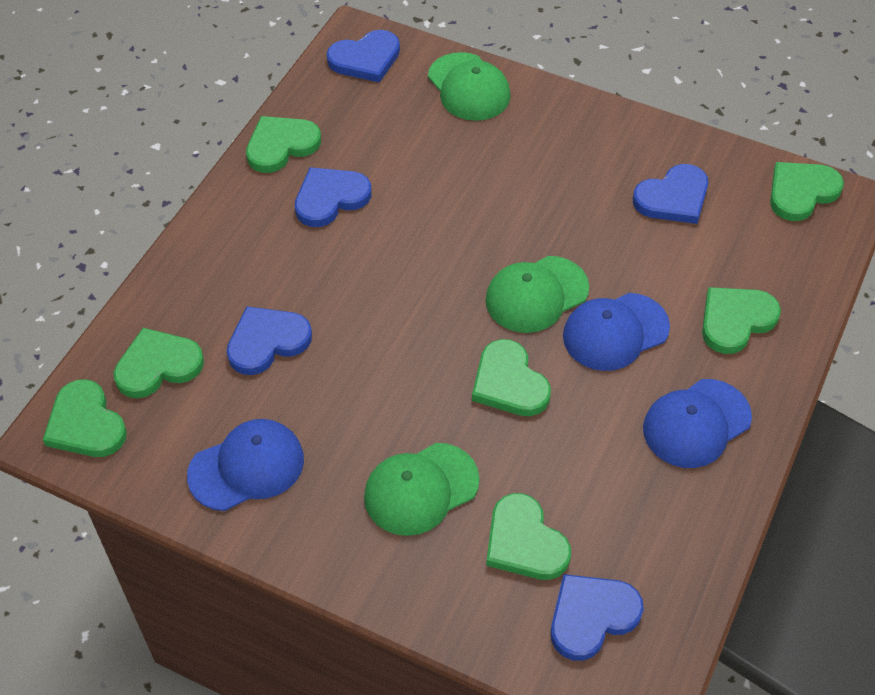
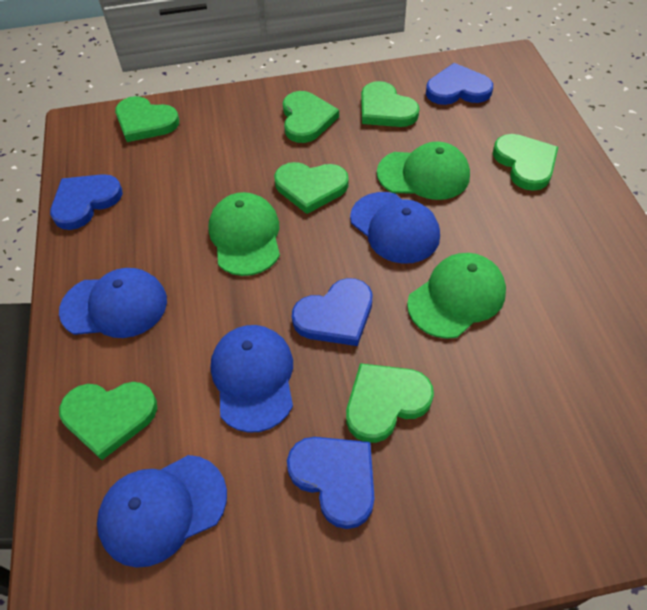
blue cap: 3 -> 4
blue heart: 5 -> 4

